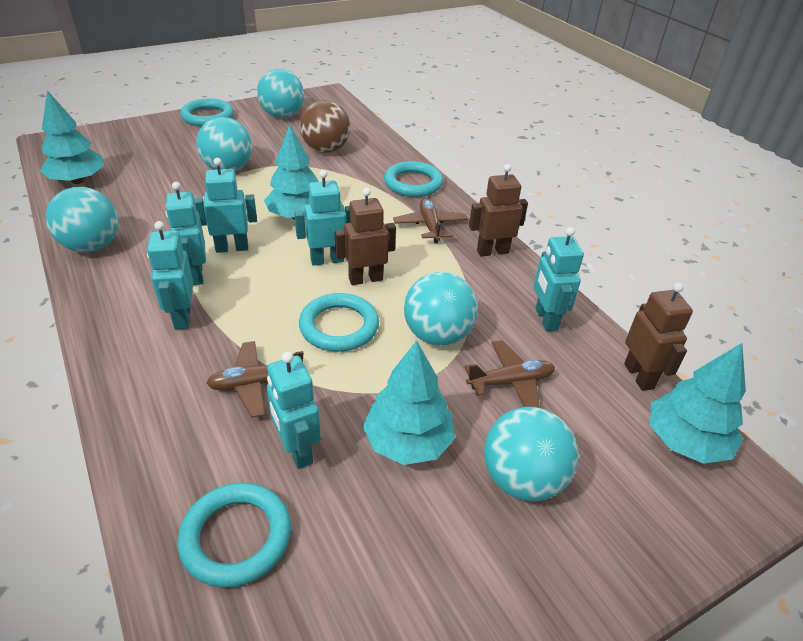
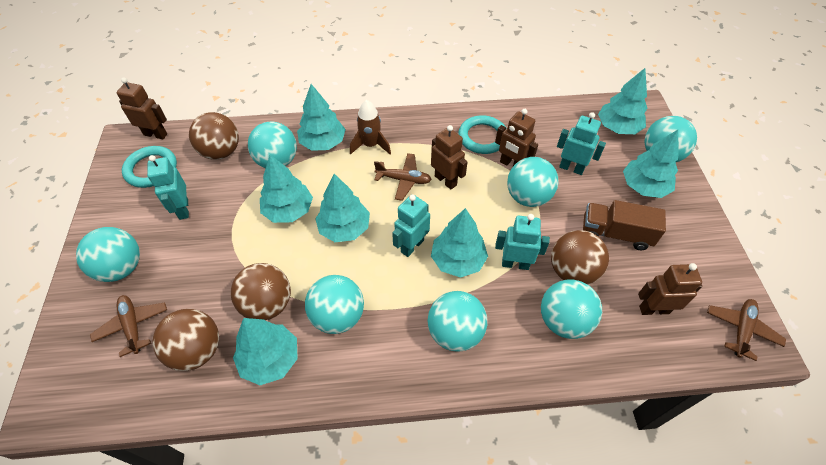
brown ball: 1 -> 4
brown robot: 3 -> 4
brown rocket: 0 -> 1
brown truck: 0 -> 1
turquoise ball: 5 -> 7
turquoise ring: 4 -> 2
turquoise robot: 6 -> 4
turquoise tree: 4 -> 7

